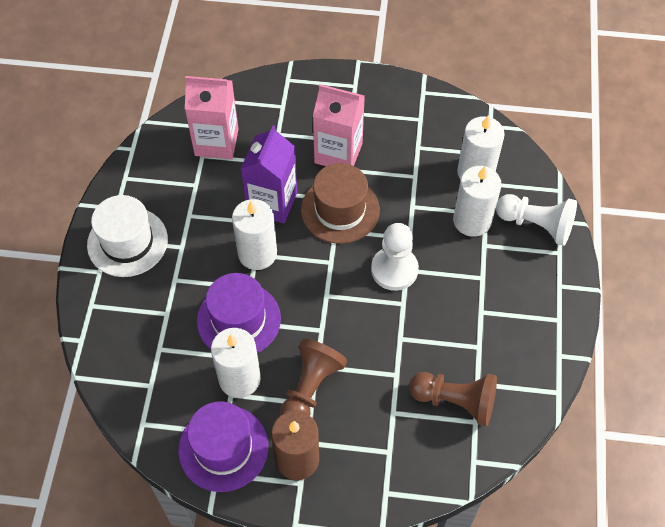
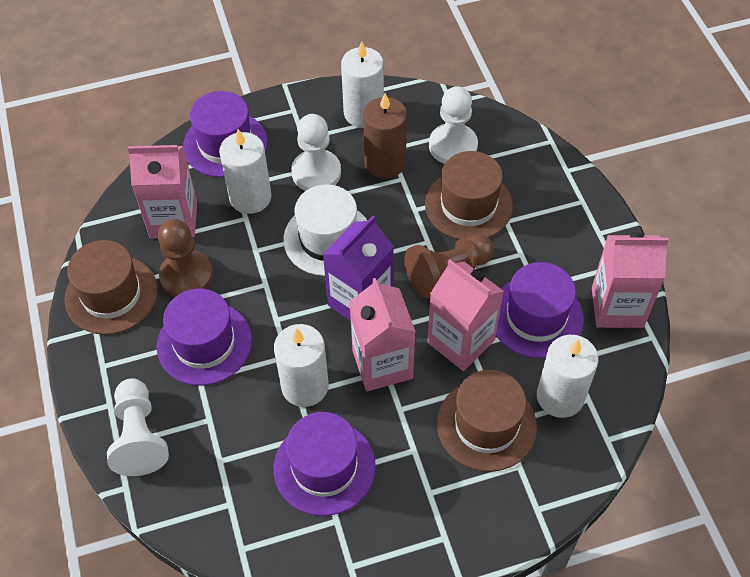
brown hat: 1 -> 3
pink carton: 2 -> 4
purple hat: 2 -> 4
white pawn: 2 -> 3

